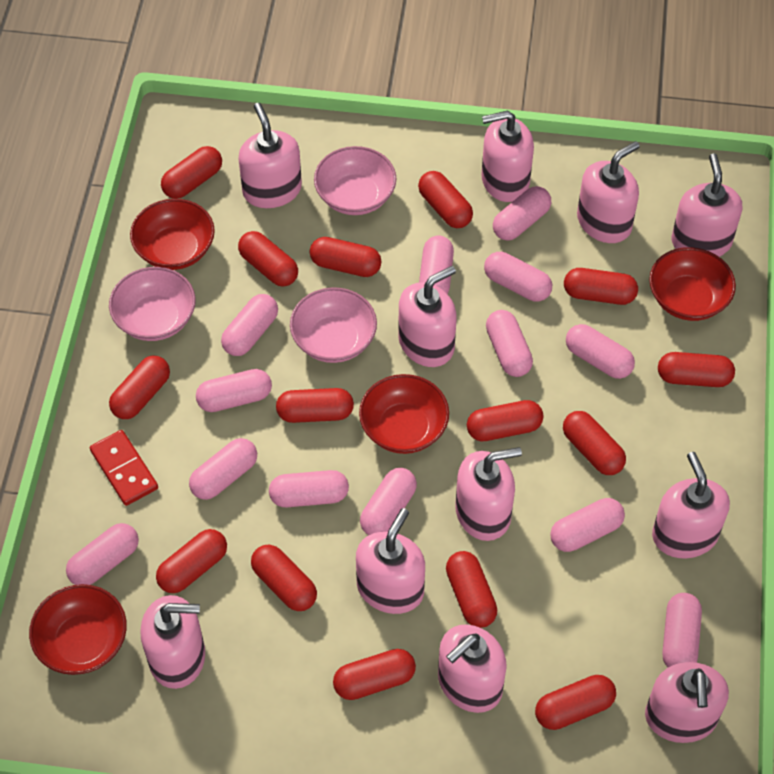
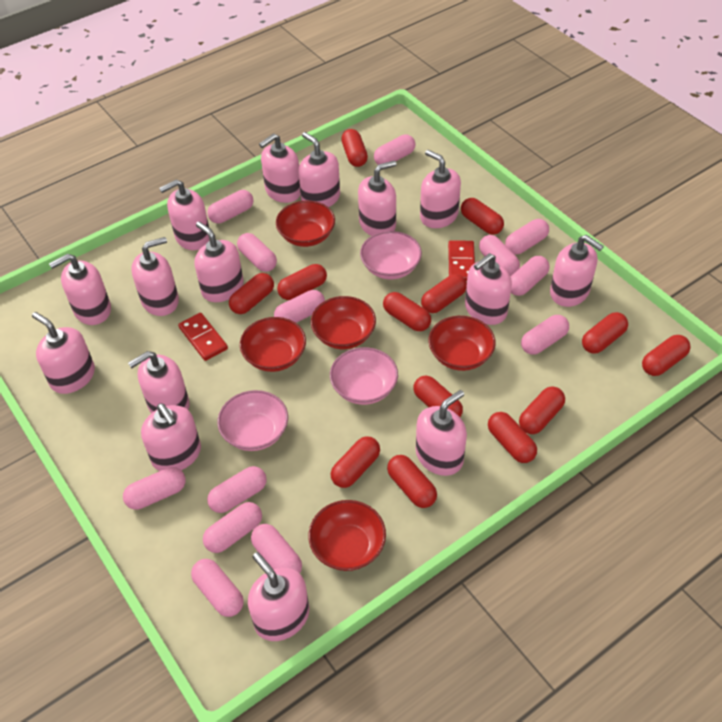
pink soap dispenser: 11 -> 15
red bowl: 4 -> 5
red capsule: 15 -> 13
red domino: 1 -> 2

